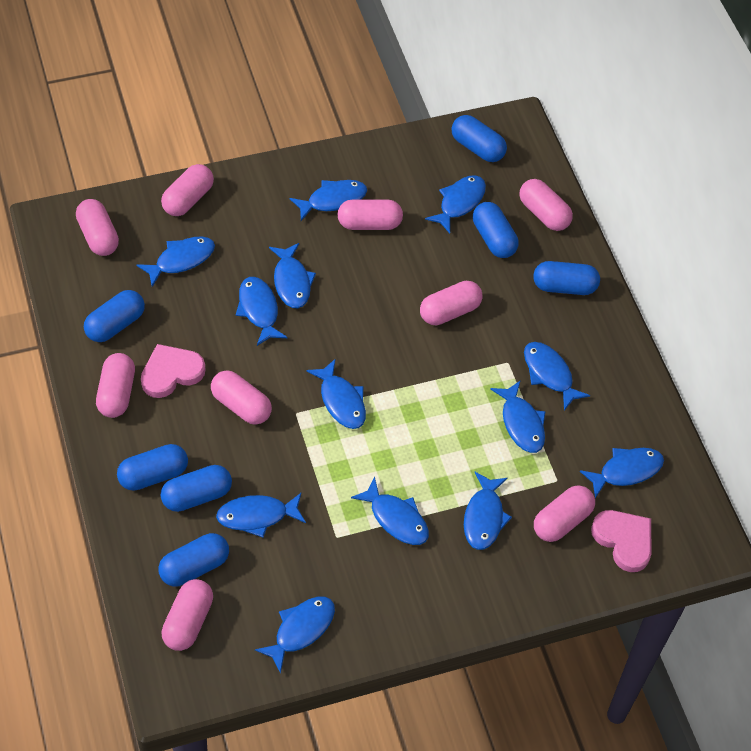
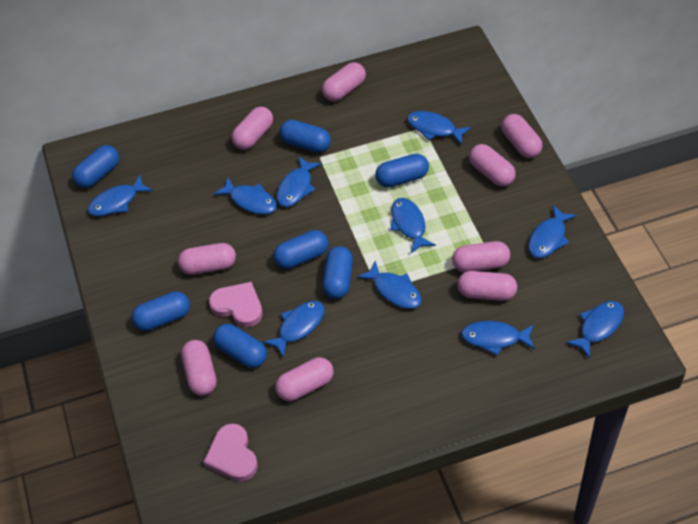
blue fish: 13 -> 10

